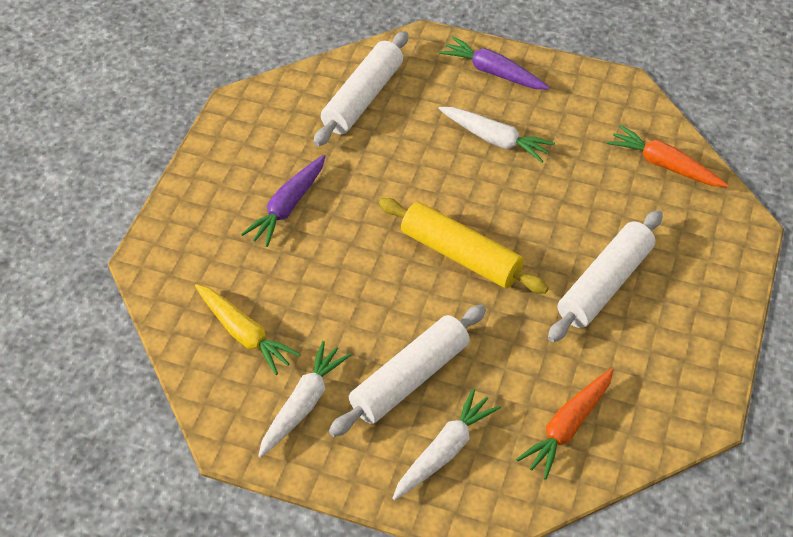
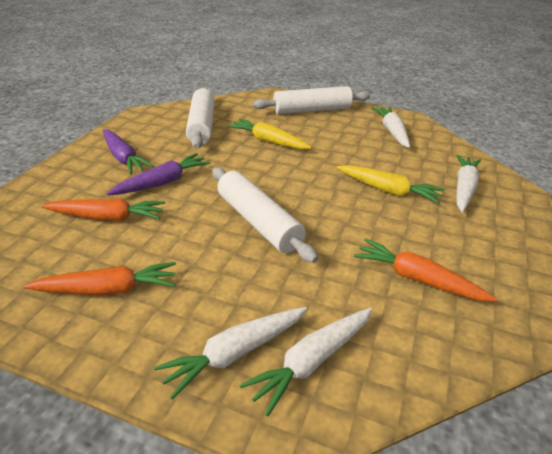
orange carrot: 2 -> 3
white carrot: 3 -> 4
yellow carrot: 1 -> 2
yellow rolling pin: 1 -> 0

